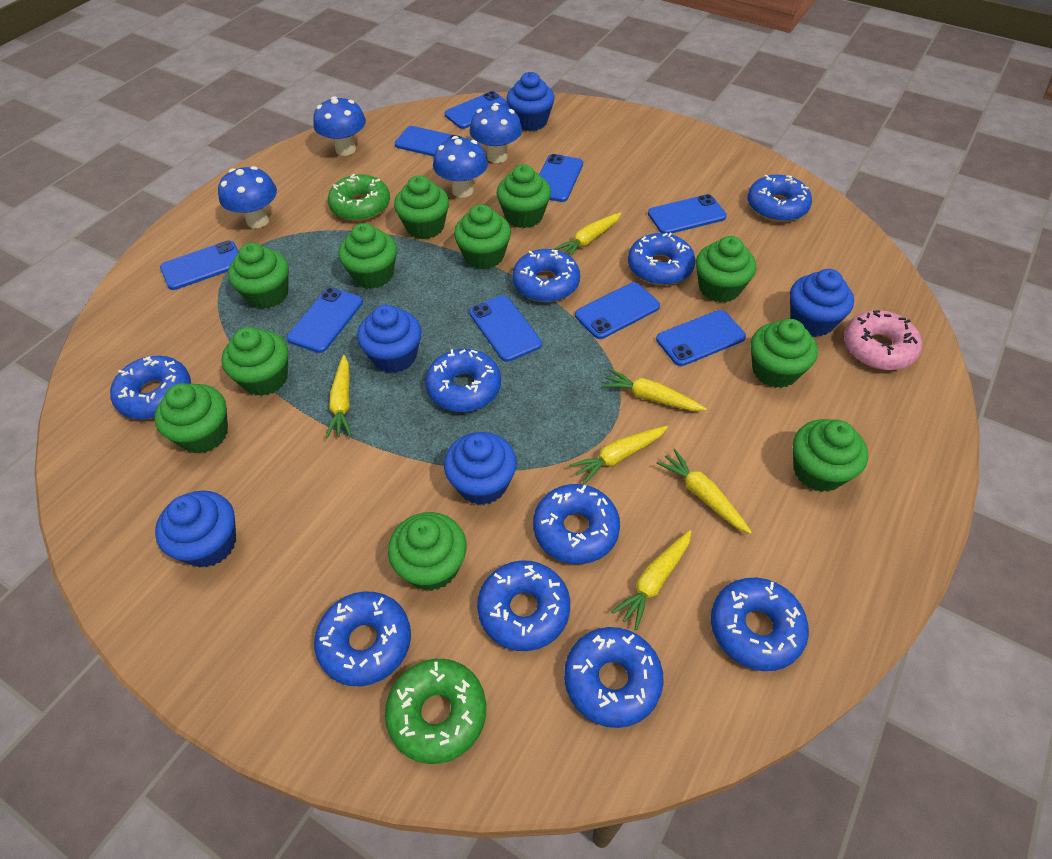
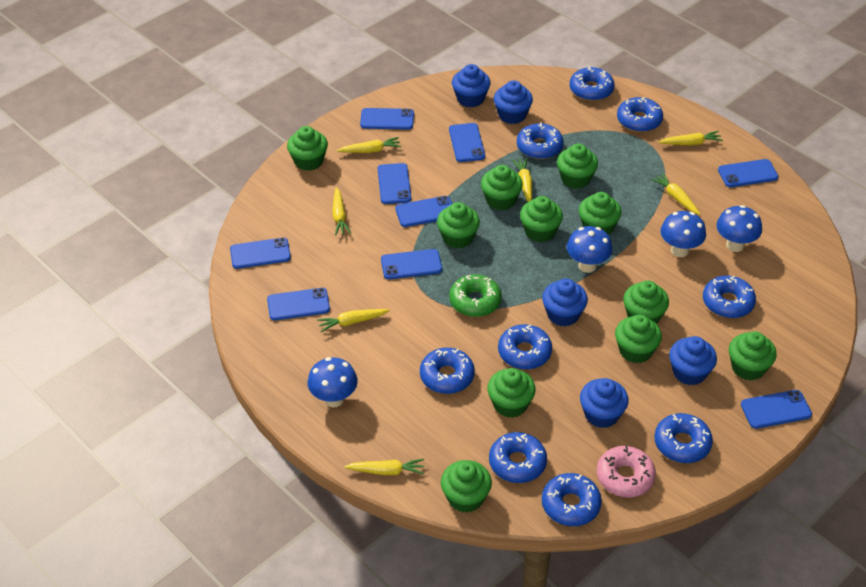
blue donut: 10 -> 9
green donut: 2 -> 1
yellow carrot: 6 -> 7

